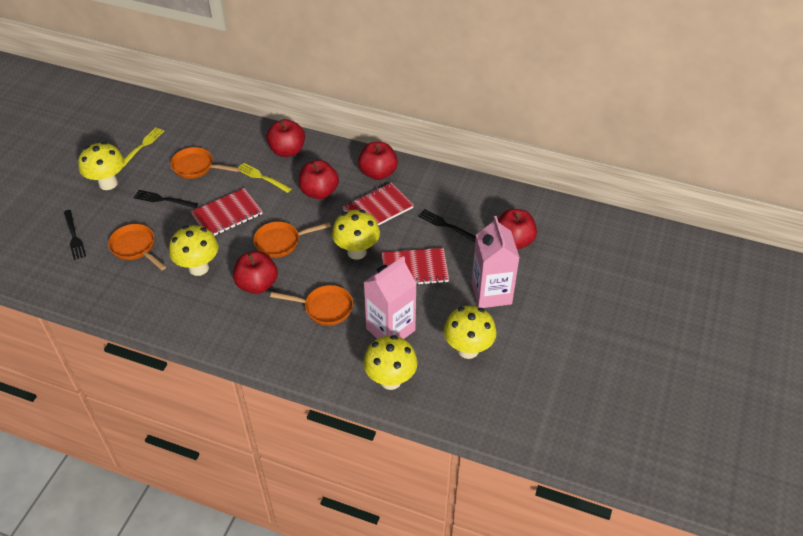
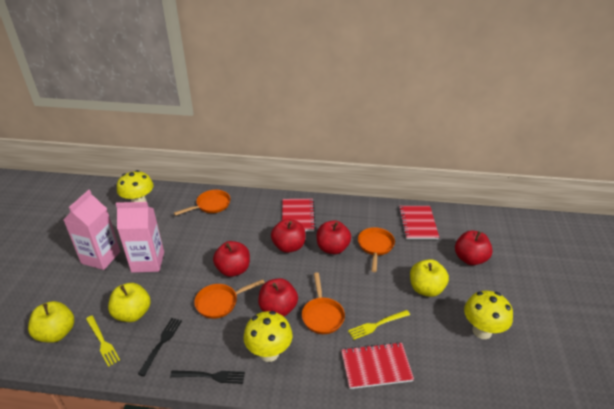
black fork: 3 -> 2
yellow apple: 0 -> 3
yellow mushroom: 5 -> 3

